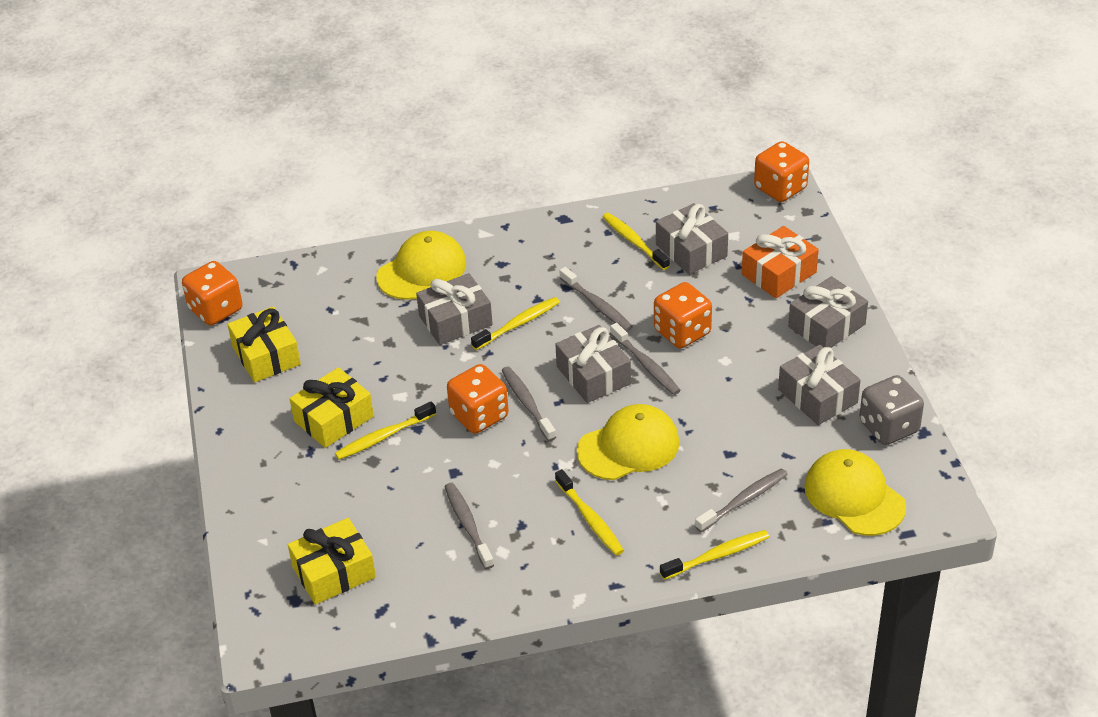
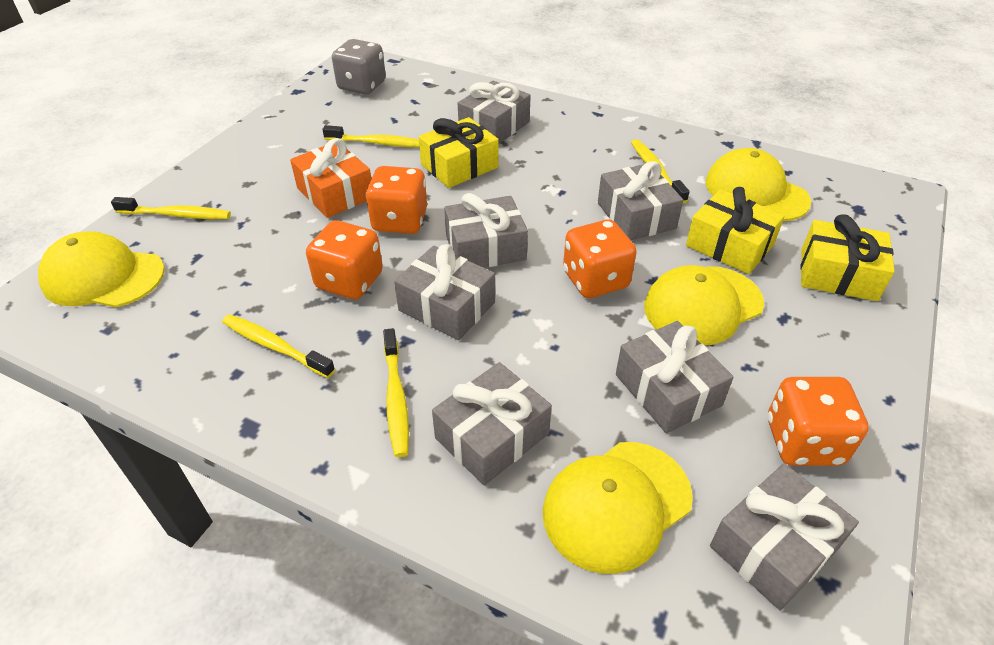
grey gift: 5 -> 7
grey toothbrush: 5 -> 0
yellow cap: 3 -> 4

